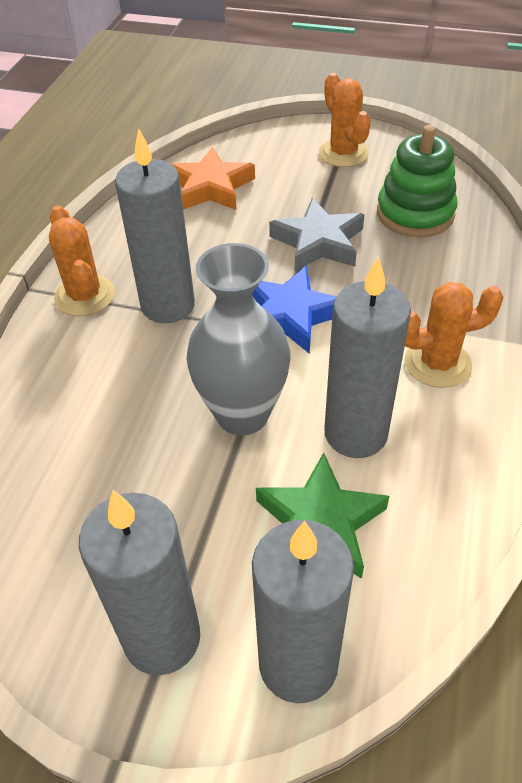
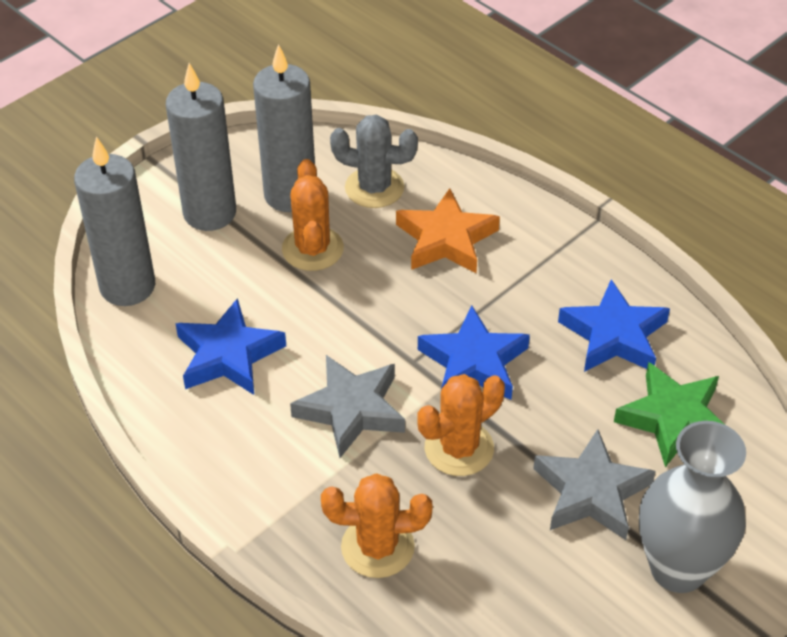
blue star: 1 -> 3
green stacking toy: 1 -> 0
grey cactus: 0 -> 1
grey candle: 4 -> 3
grey star: 1 -> 2

